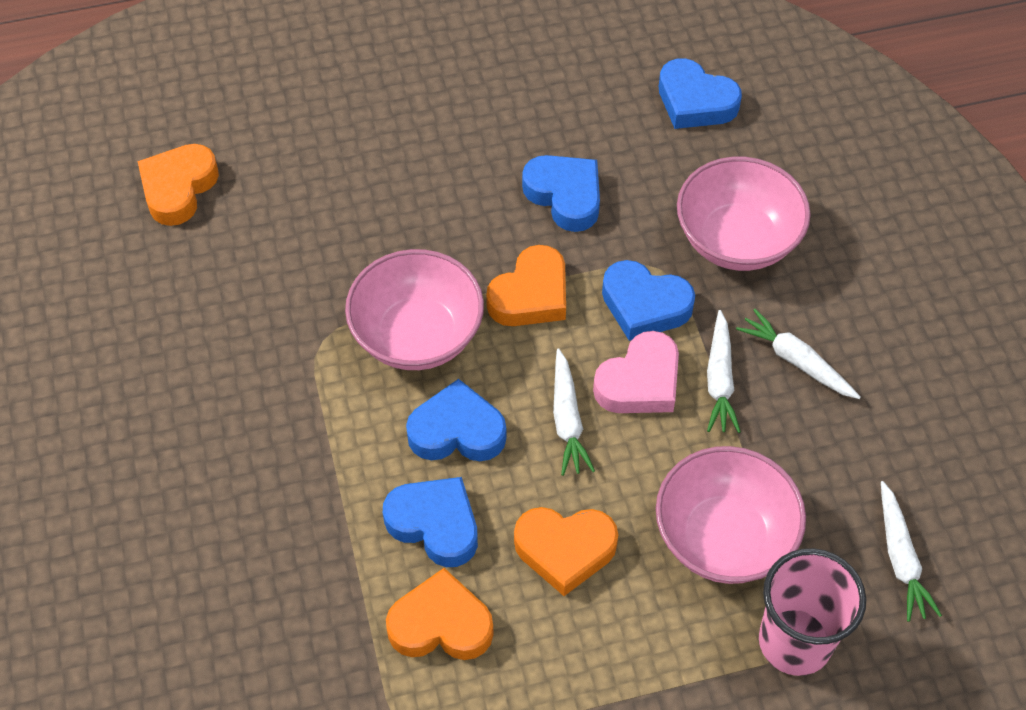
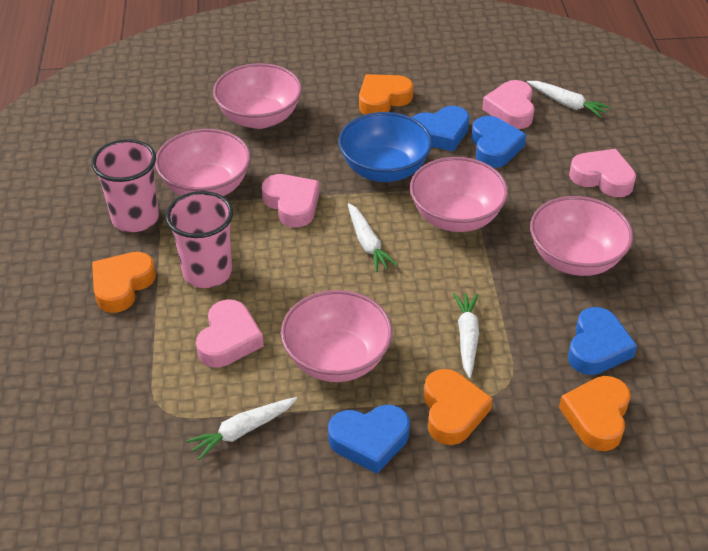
blue bowl: 0 -> 1
blue heart: 5 -> 4
pink bowl: 3 -> 5
pink cup: 1 -> 2
pink heart: 1 -> 4

